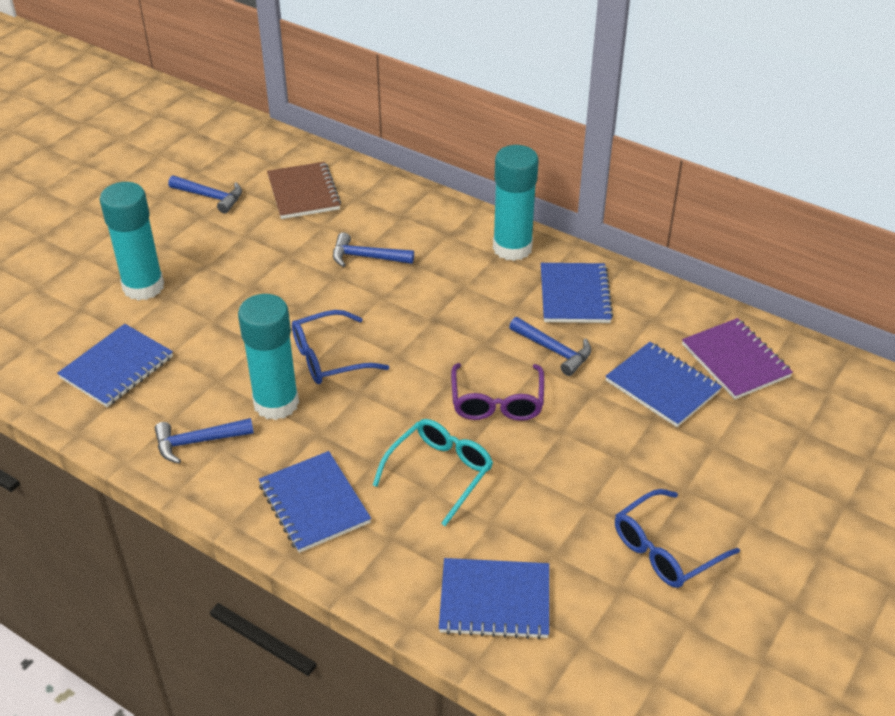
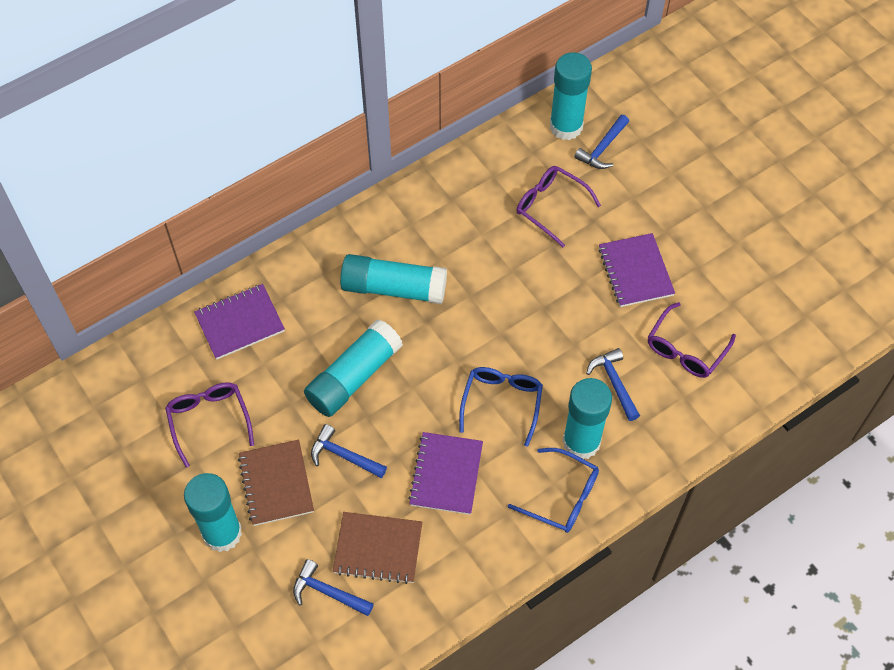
blue notebook: 5 -> 0
brown notebook: 1 -> 2
purple glasses: 1 -> 3
purple notebook: 1 -> 3
turquoise glasses: 1 -> 0
turquoise glue stick: 3 -> 5

